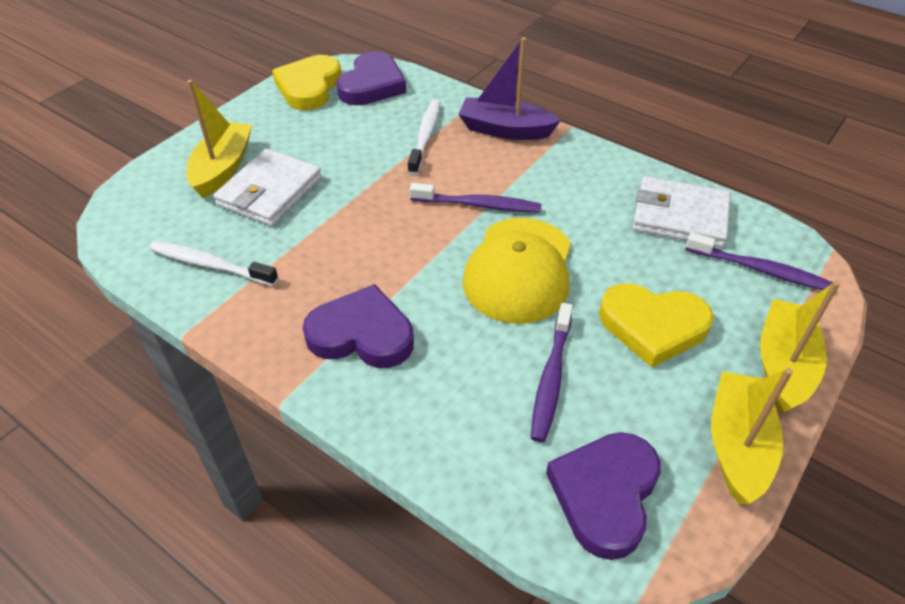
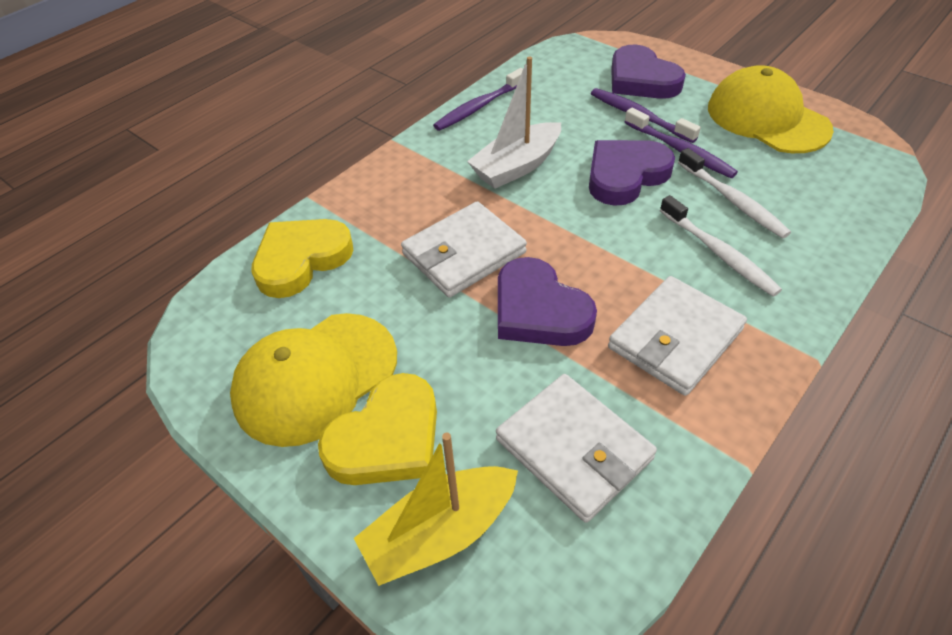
purple boat: 1 -> 0
white boat: 0 -> 1
white wallet: 2 -> 3
yellow boat: 3 -> 1
yellow cap: 1 -> 2

